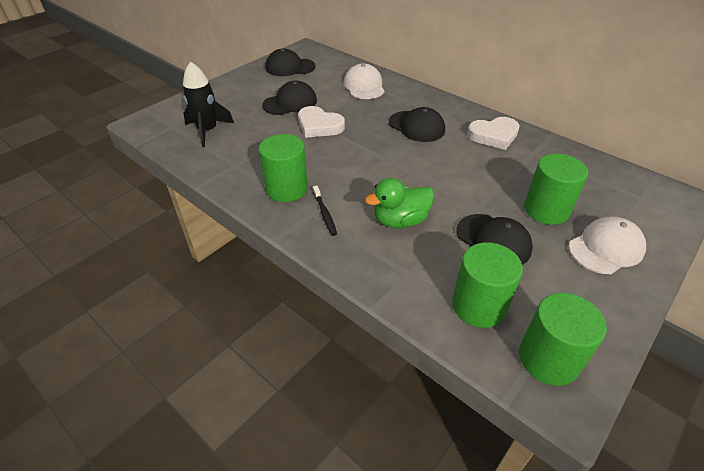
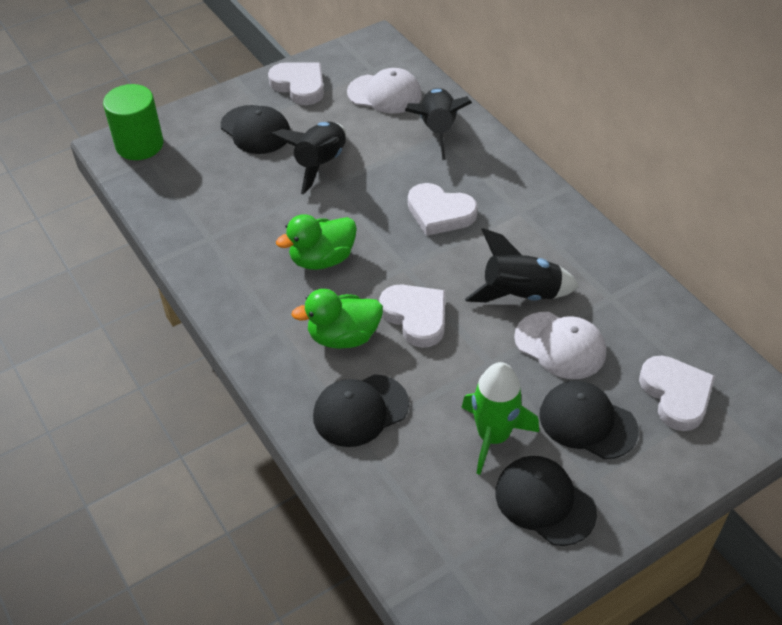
black rocket: 1 -> 3
black toothbrush: 1 -> 0
green cylinder: 4 -> 1
green duck: 1 -> 2
green rocket: 0 -> 1
white heart: 2 -> 4

